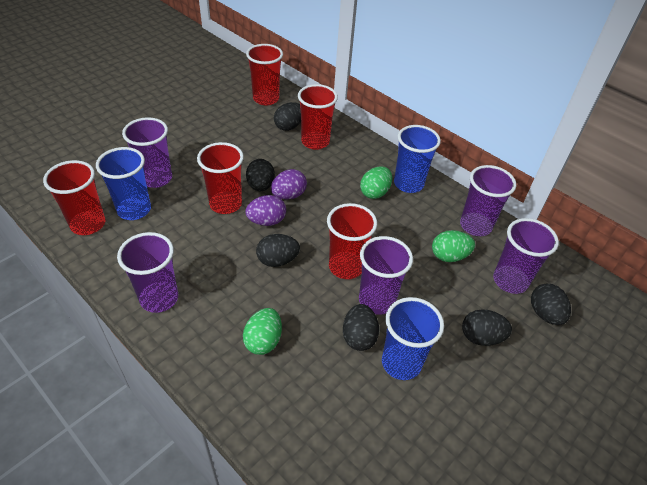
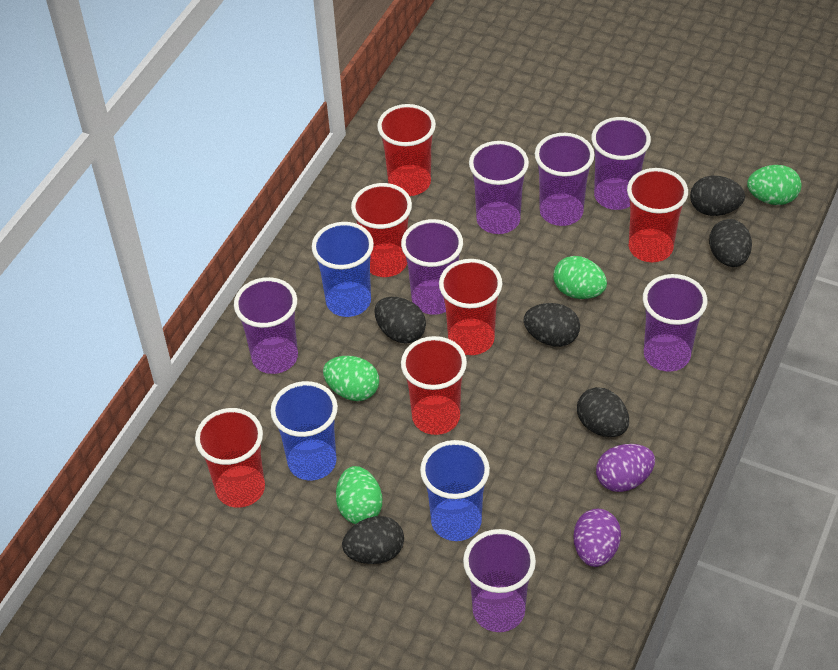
green egg: 3 -> 4
purple cup: 5 -> 7
red cup: 5 -> 6

